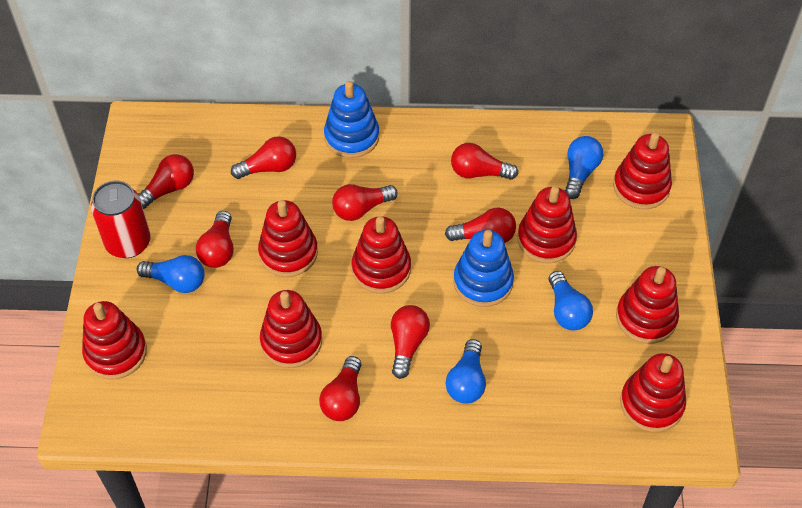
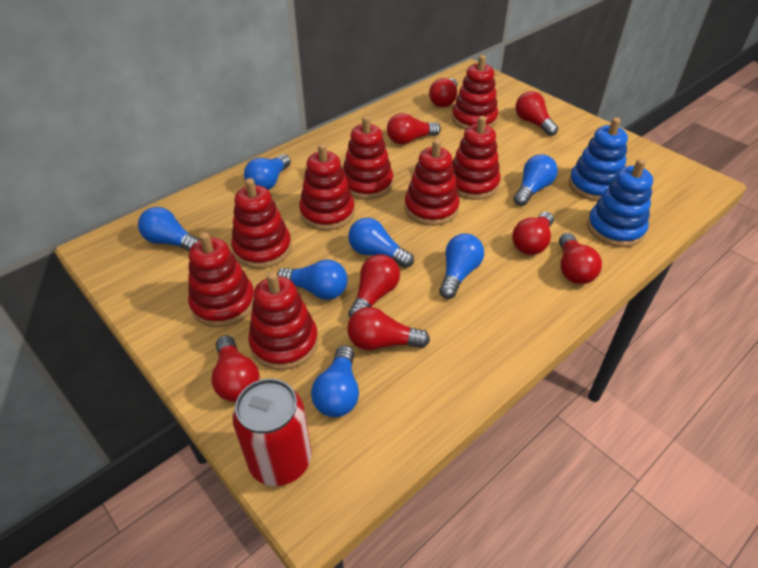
blue light bulb: 4 -> 7

